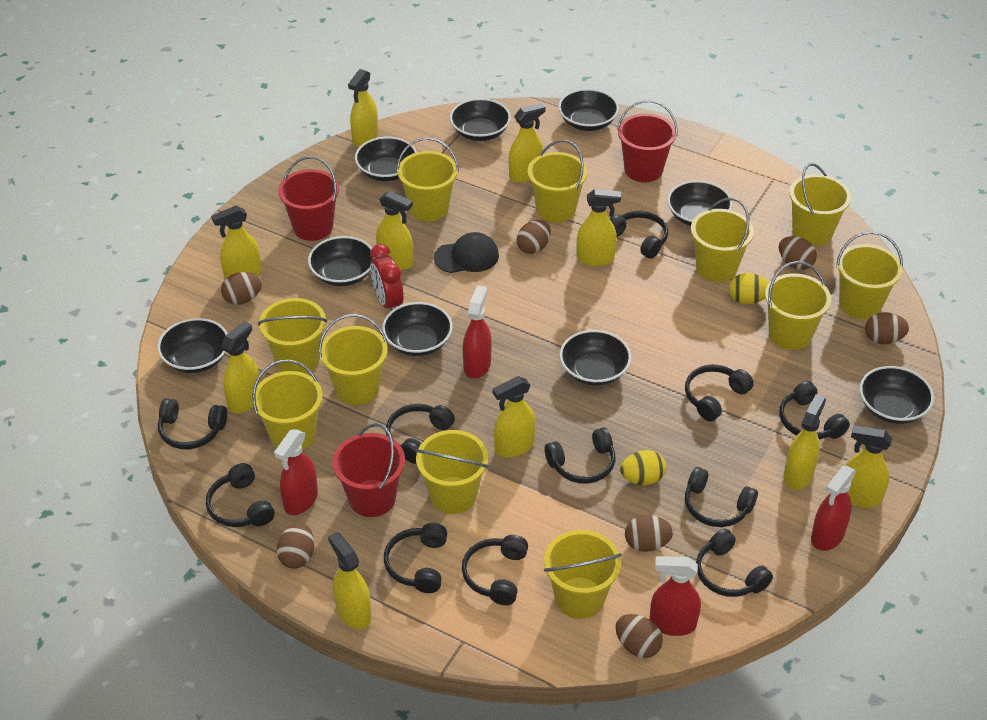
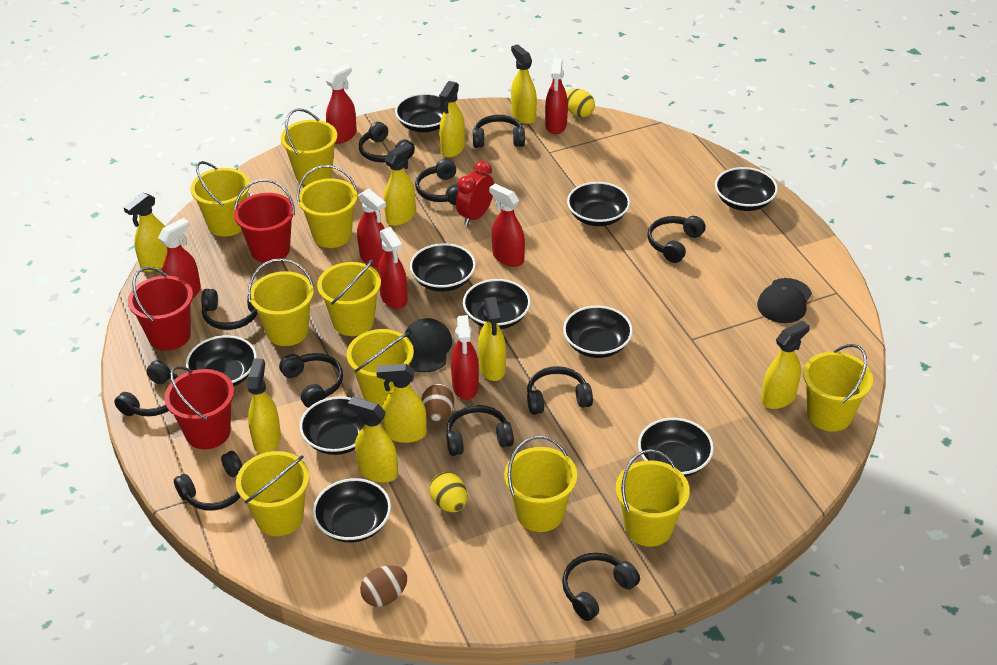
black bowl: 9 -> 10
black cap: 1 -> 2
brown egg: 7 -> 2
red spray bottle: 4 -> 7
yellow bucket: 11 -> 10
yellow spray bottle: 10 -> 9

